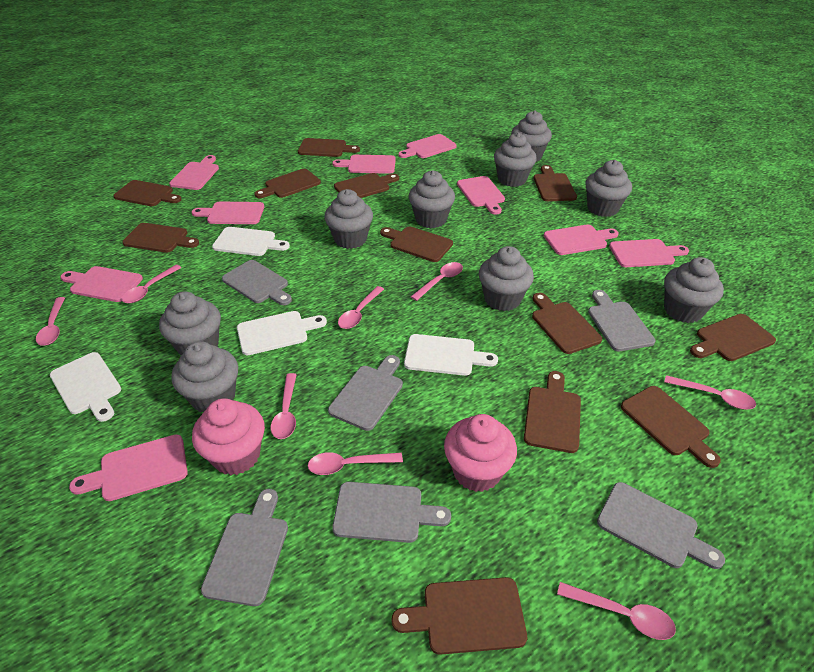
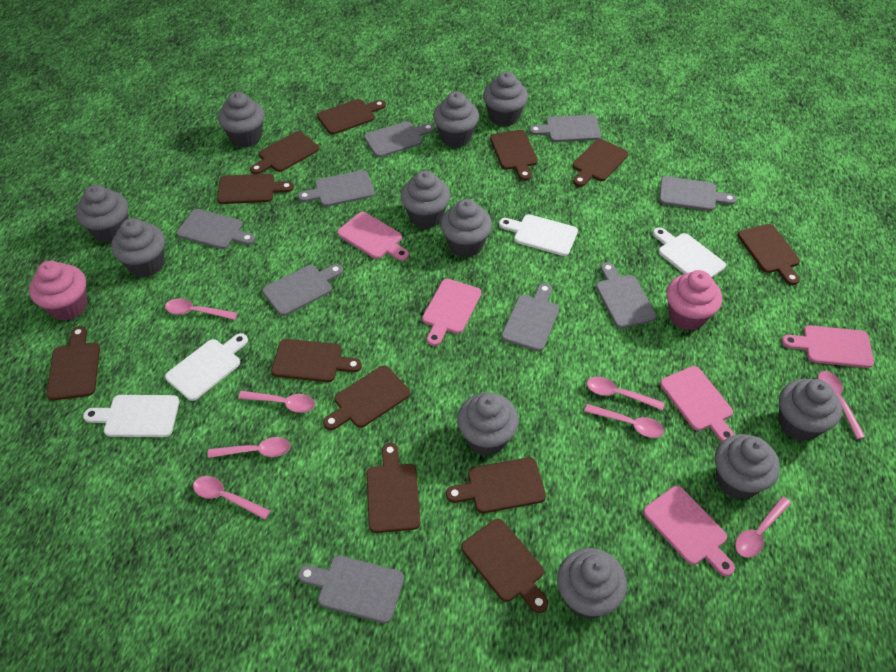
grey cupcake: 9 -> 11
grey cutting board: 6 -> 9
pink cutting board: 9 -> 5

